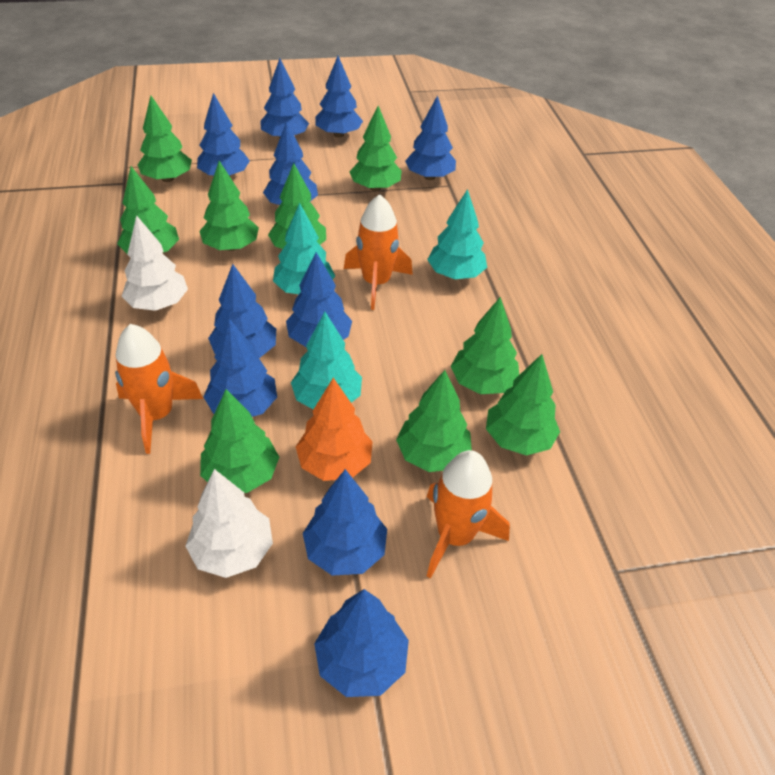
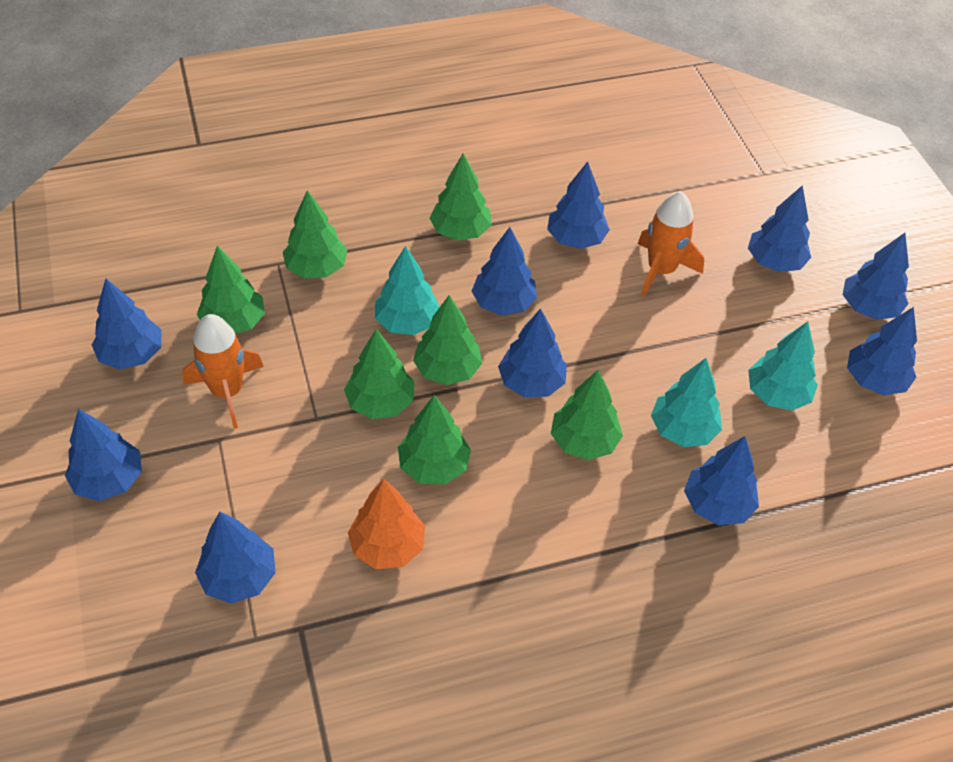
green tree: 9 -> 7
orange rocket: 3 -> 2
white tree: 2 -> 0

